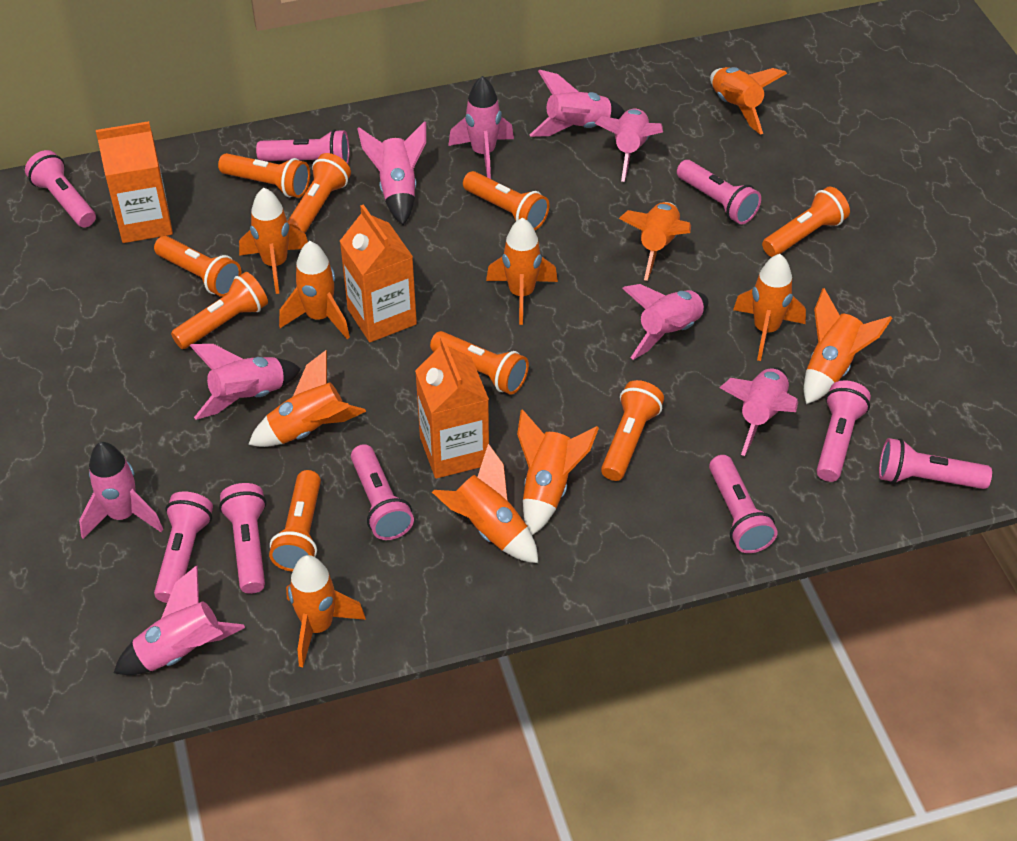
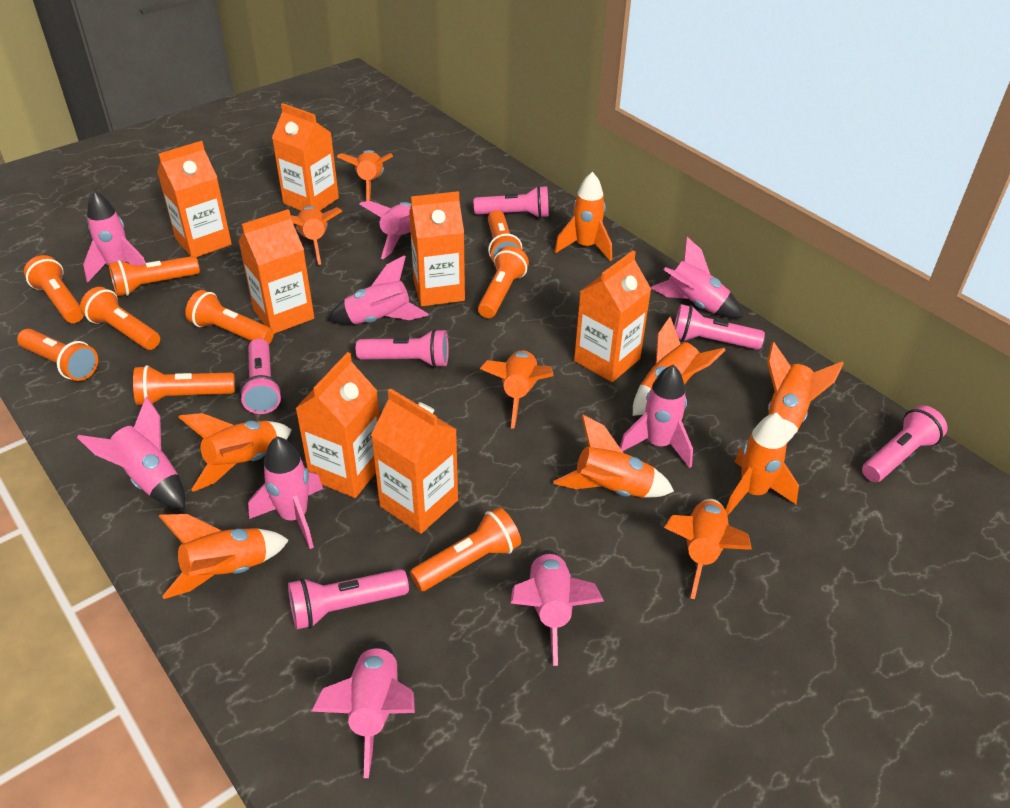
orange carton: 3 -> 7
pink flashlight: 9 -> 6

